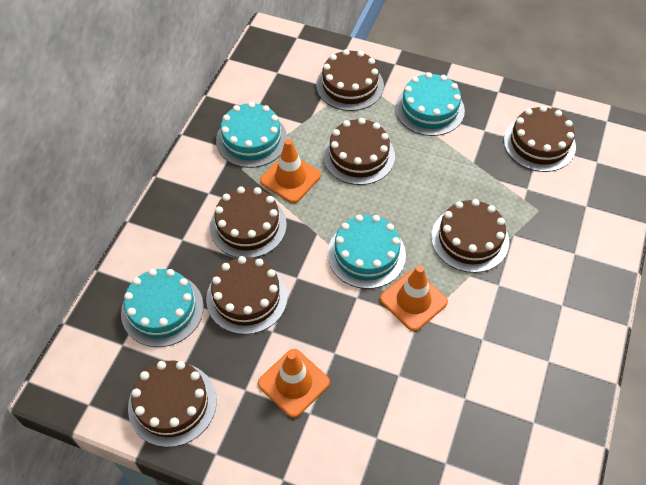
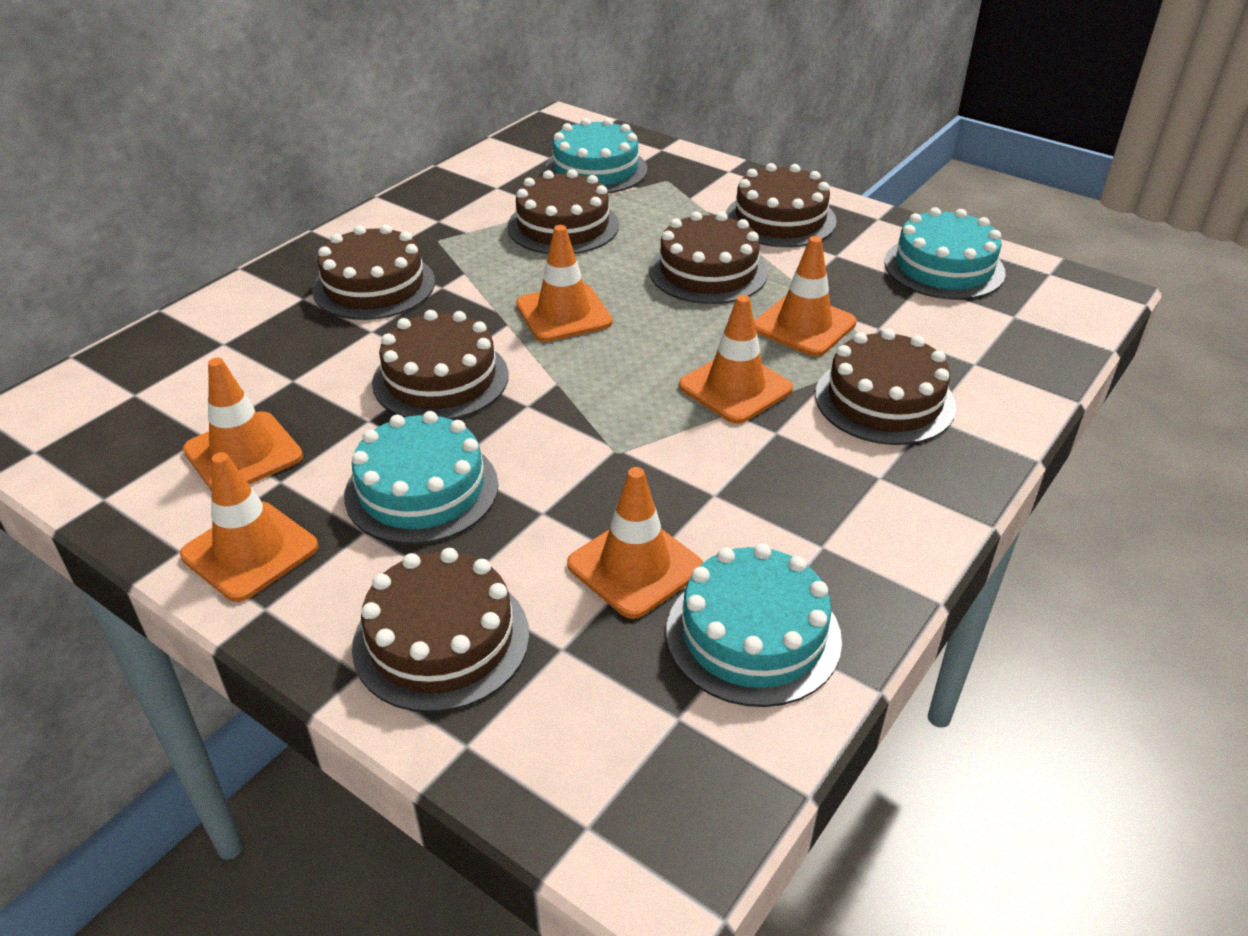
orange traffic cone: 3 -> 6

